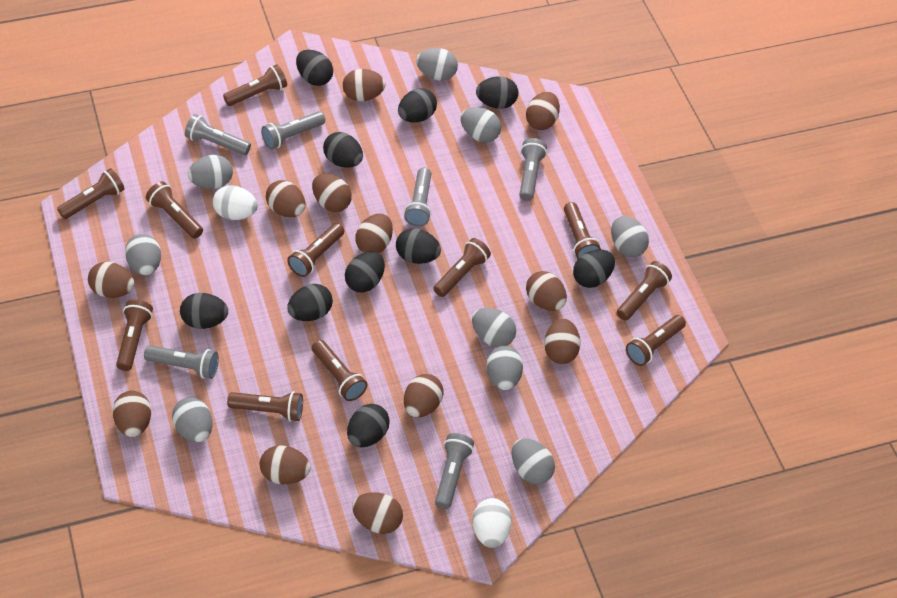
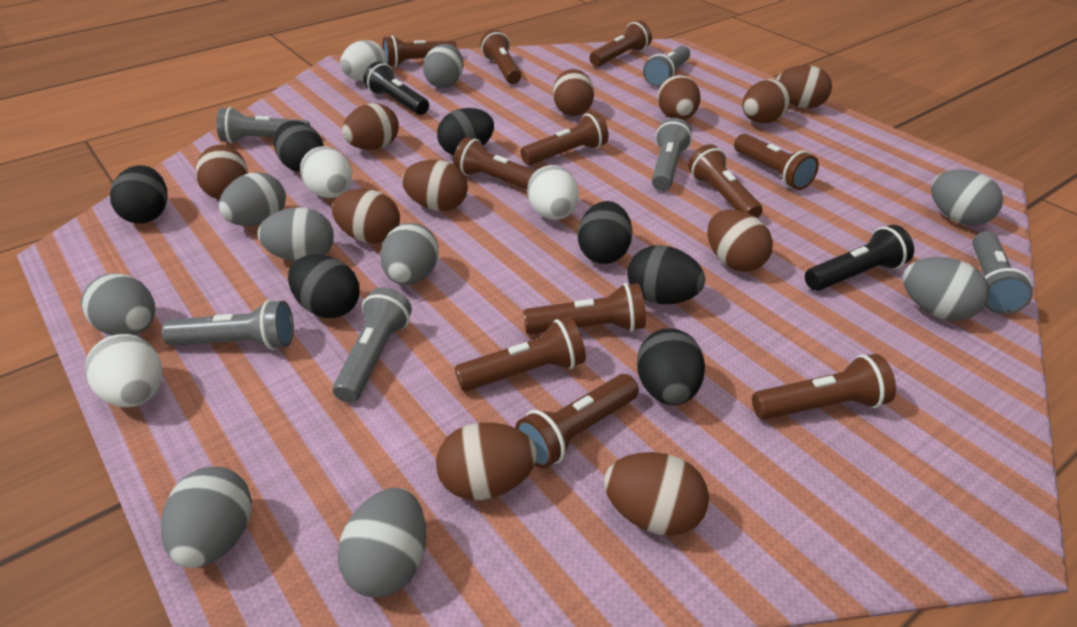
black egg: 10 -> 7
black flashlight: 0 -> 2
brown egg: 12 -> 11
white egg: 2 -> 4

